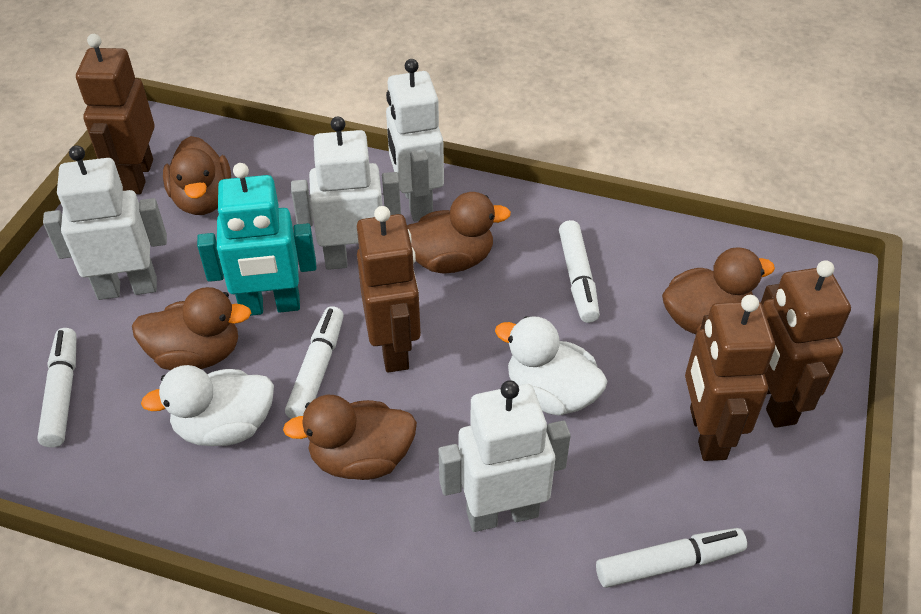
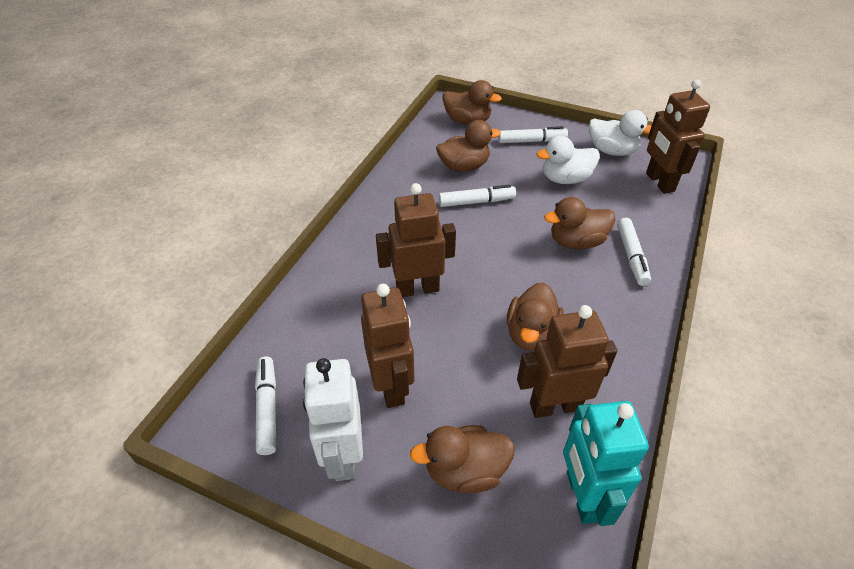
white robot: 4 -> 1

